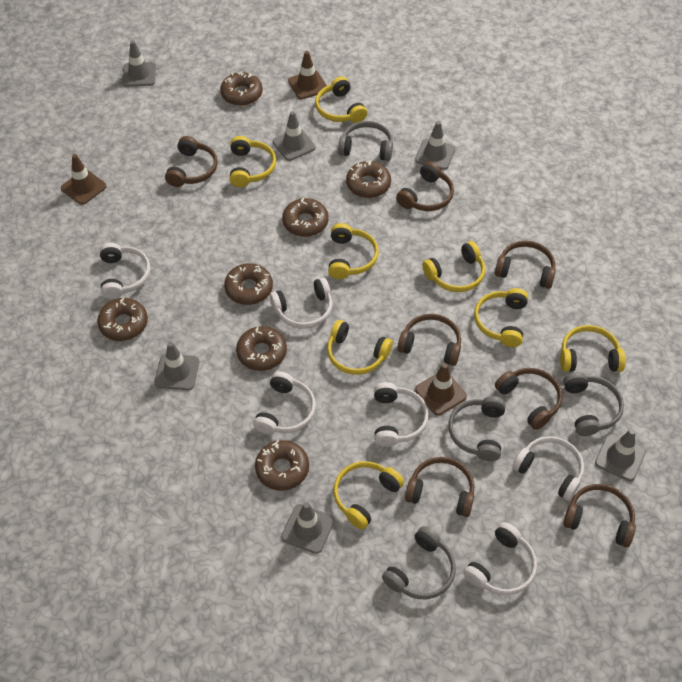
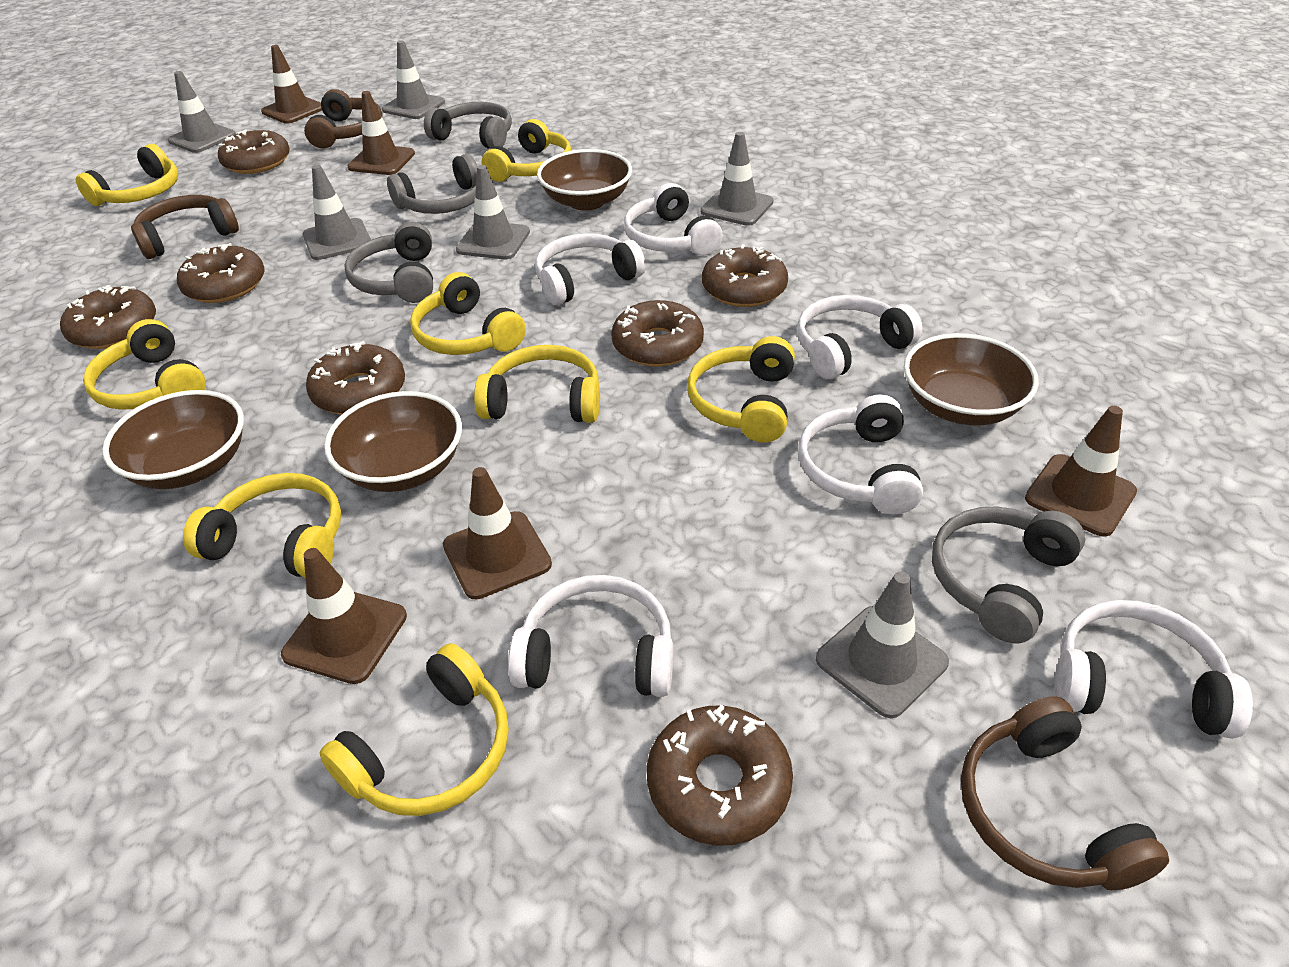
brown bowl: 0 -> 4
brown headphones: 7 -> 3
brown traffic cone: 3 -> 5

